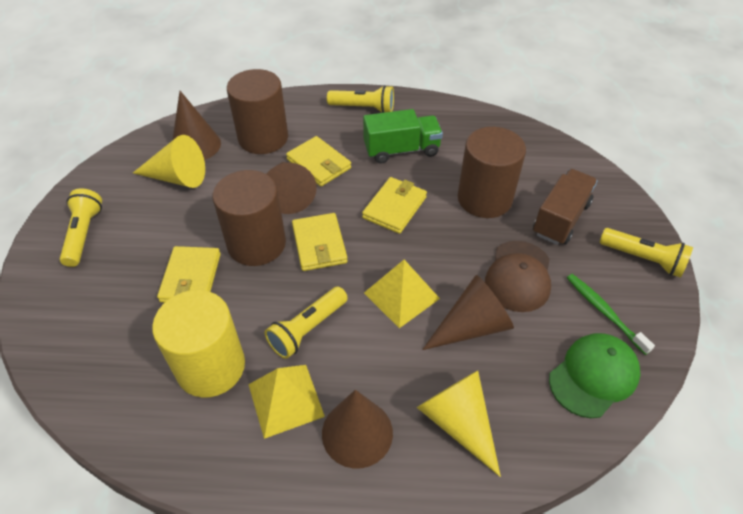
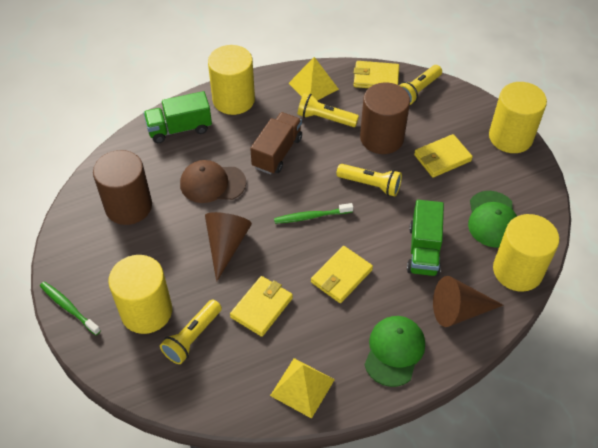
brown cone: 4 -> 2
brown cylinder: 3 -> 2
green cap: 1 -> 2
green toothbrush: 1 -> 2
green truck: 1 -> 2
yellow cone: 2 -> 0
yellow cylinder: 1 -> 4

